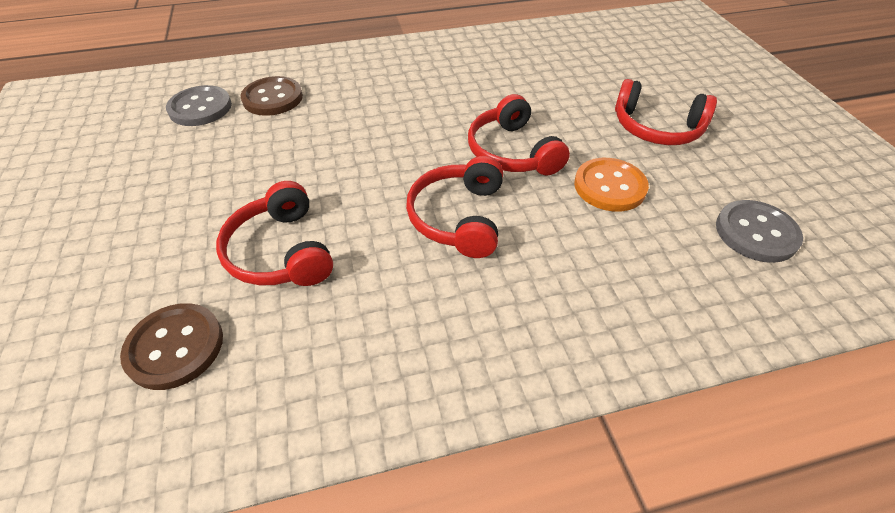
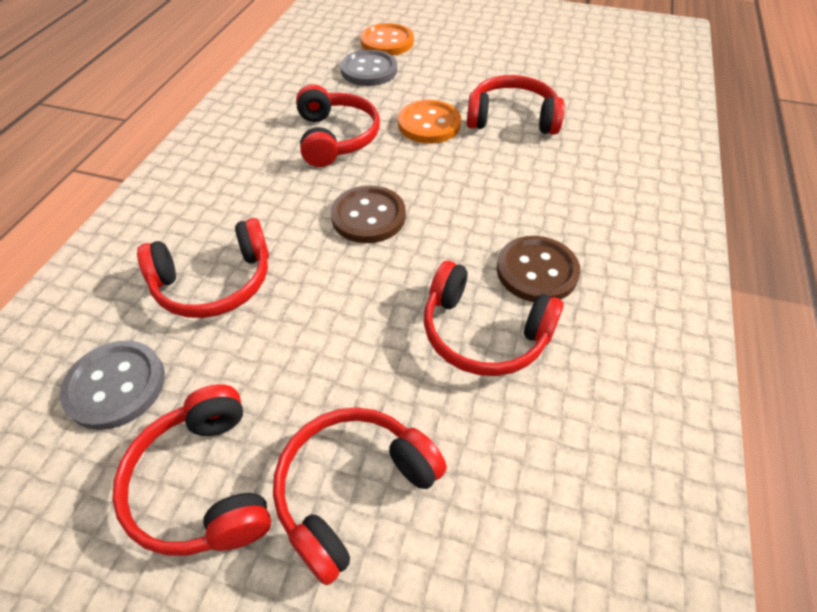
orange button: 1 -> 2
red headphones: 4 -> 6

